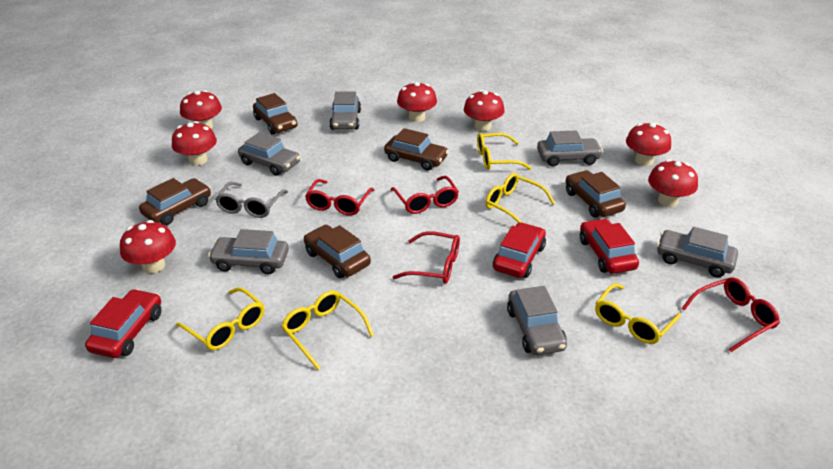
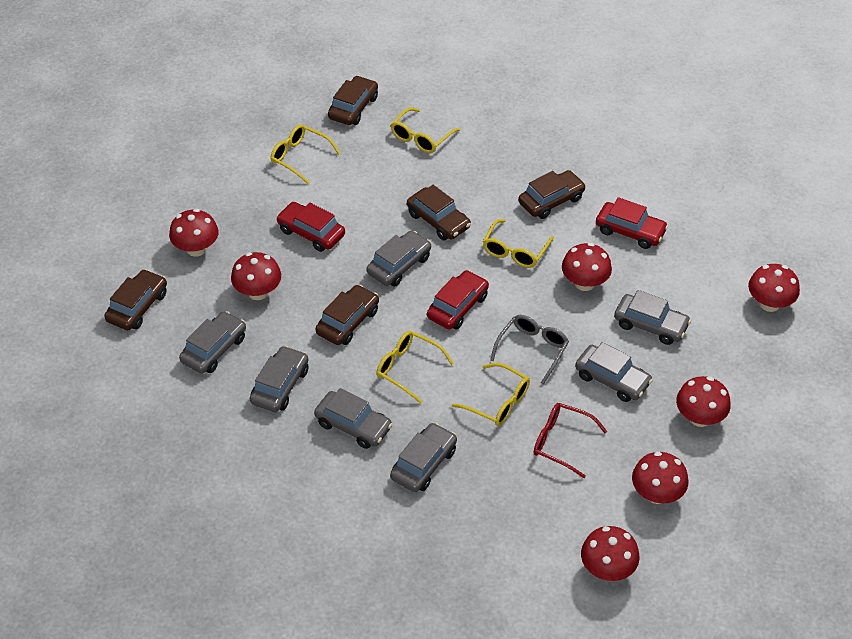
grey car: 6 -> 7
red glasses: 4 -> 1

